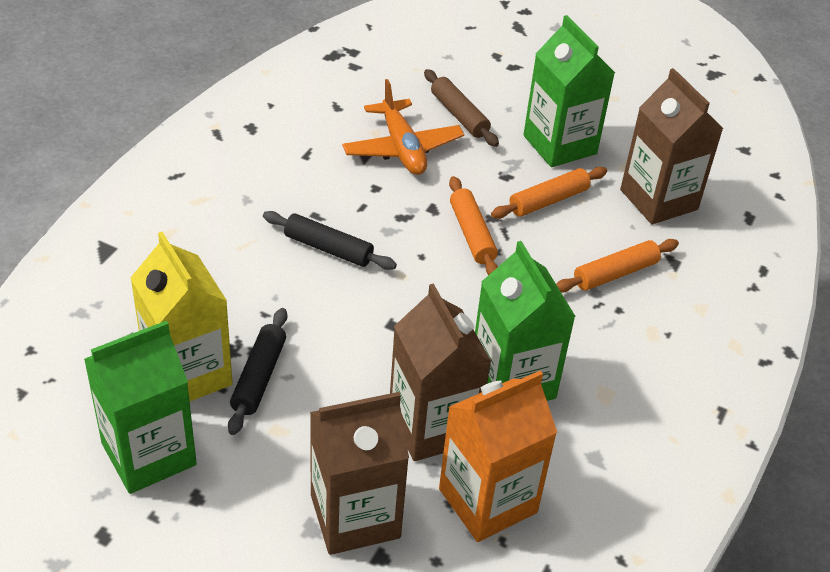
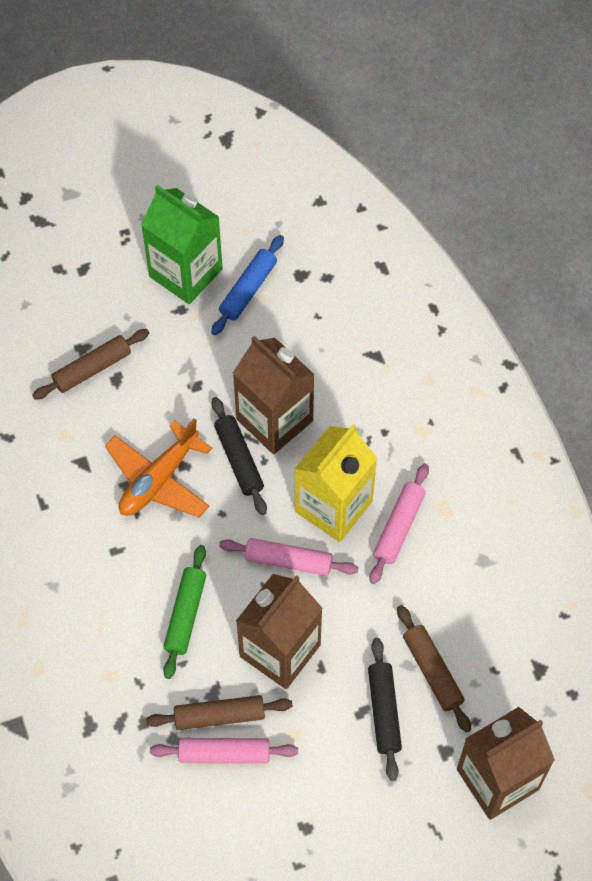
blue rolling pin: 0 -> 1
brown rolling pin: 1 -> 3
green carton: 3 -> 1
green rolling pin: 0 -> 1
orange carton: 1 -> 0
orange rolling pin: 3 -> 0
pink rolling pin: 0 -> 3

